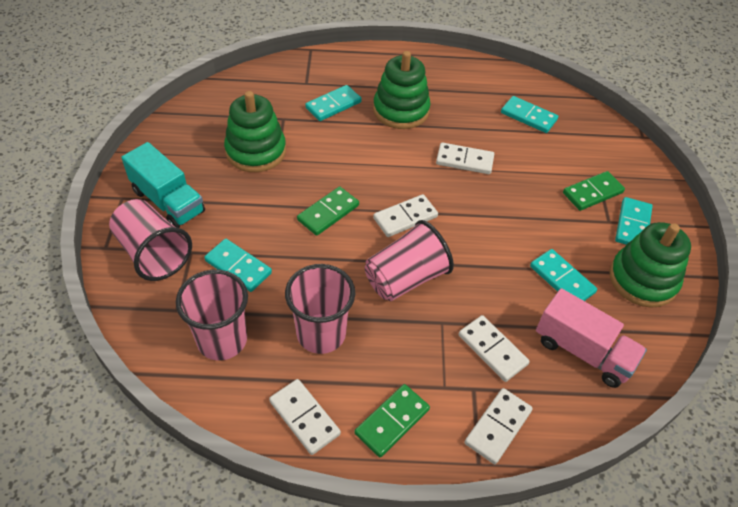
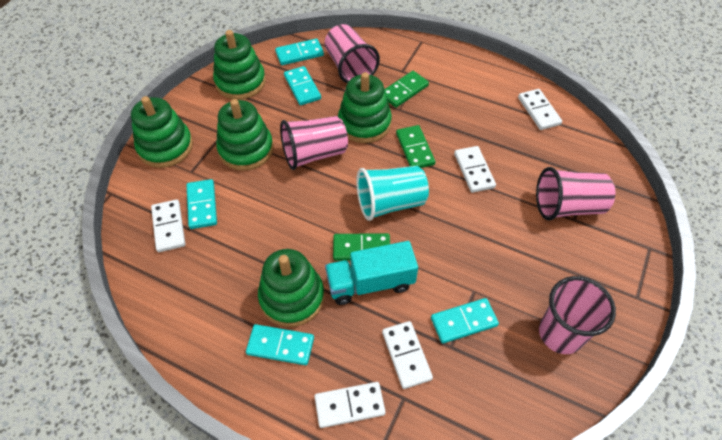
green stacking toy: 3 -> 5
pink truck: 1 -> 0
turquoise cup: 0 -> 1

